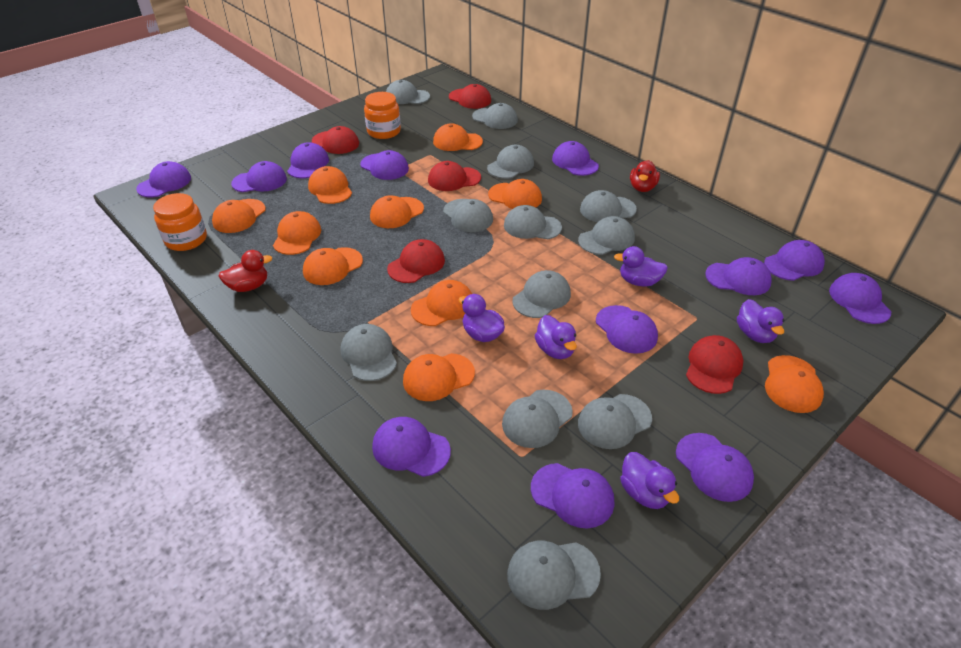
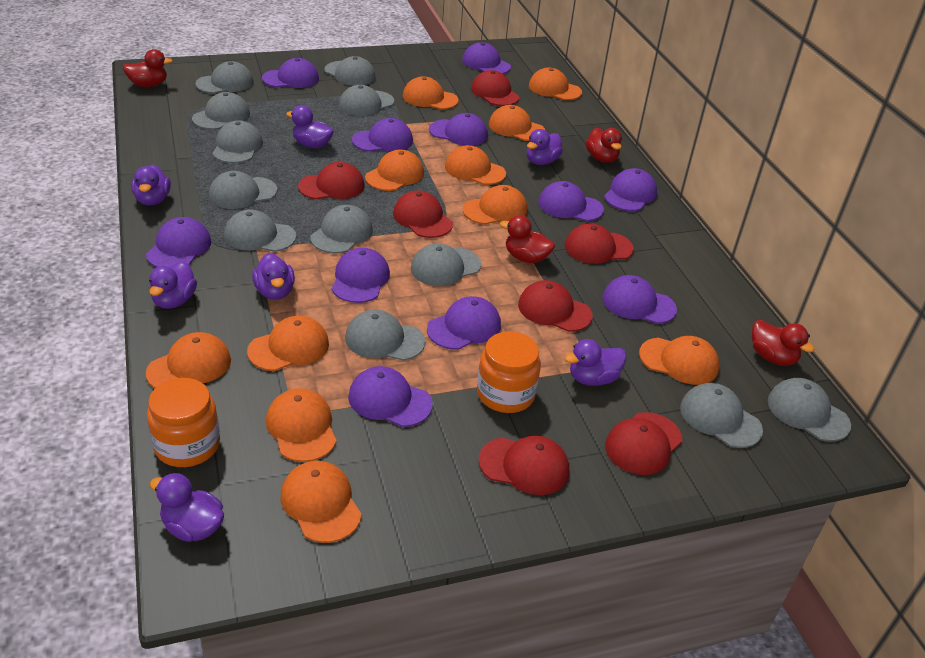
orange cap: 10 -> 11
purple cap: 12 -> 11
purple duck: 5 -> 7
red cap: 5 -> 7
red duck: 2 -> 4

